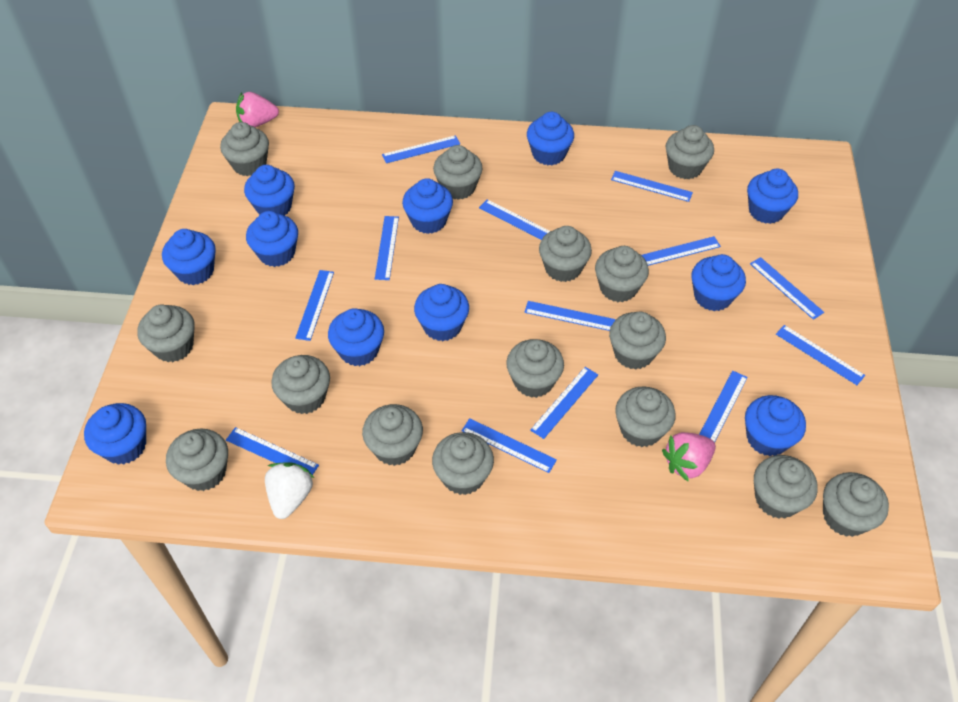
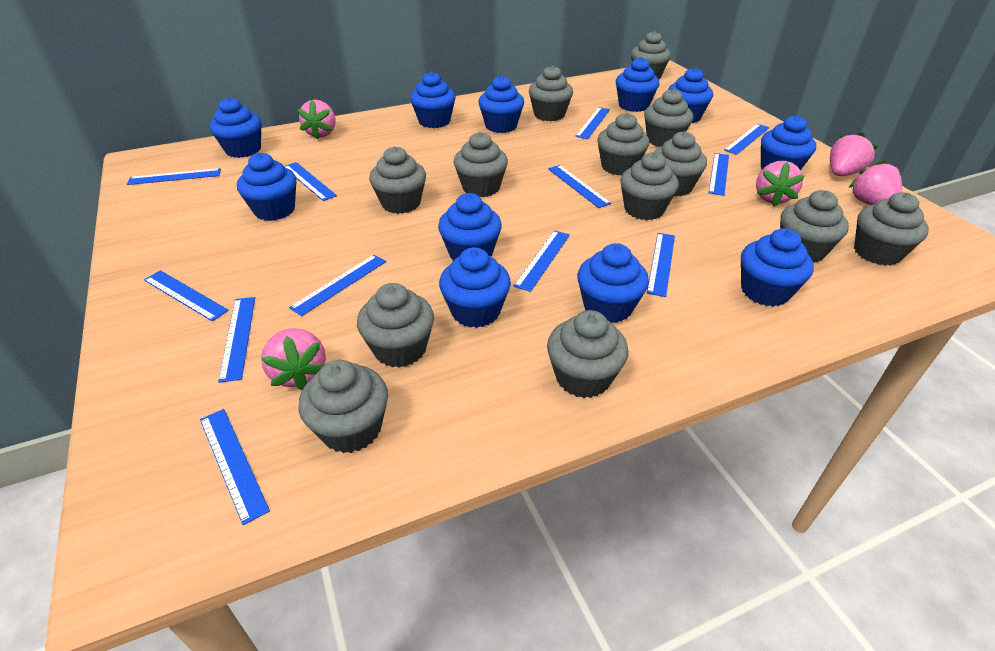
blue ruler: 13 -> 12
grey cupcake: 15 -> 13
pink strawberry: 2 -> 5
white strawberry: 1 -> 0

